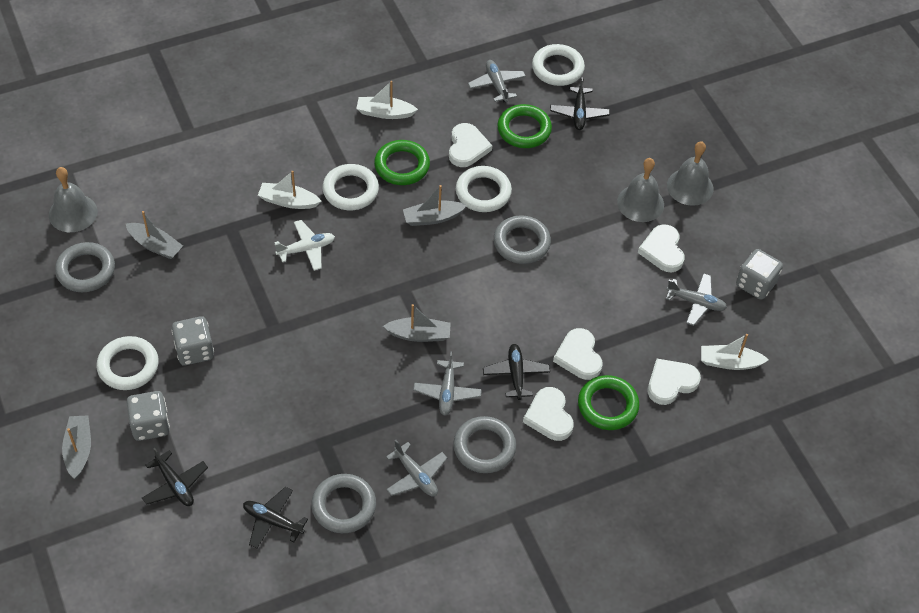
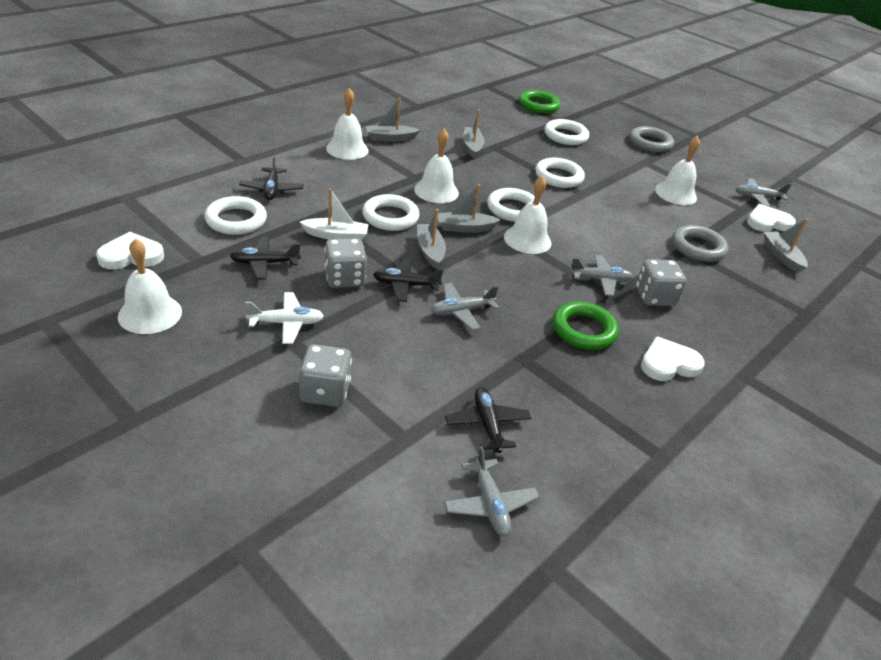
green ring: 3 -> 2
grey bell: 3 -> 0
grey boat: 4 -> 5
grey ring: 4 -> 2
white bell: 0 -> 5
white boat: 3 -> 1
white heart: 5 -> 3
white ring: 4 -> 5

